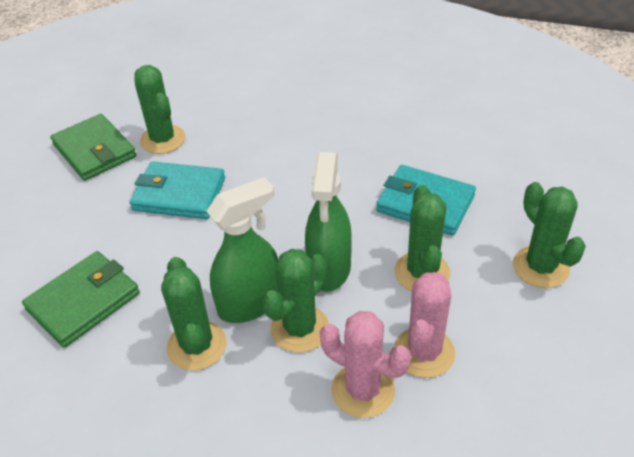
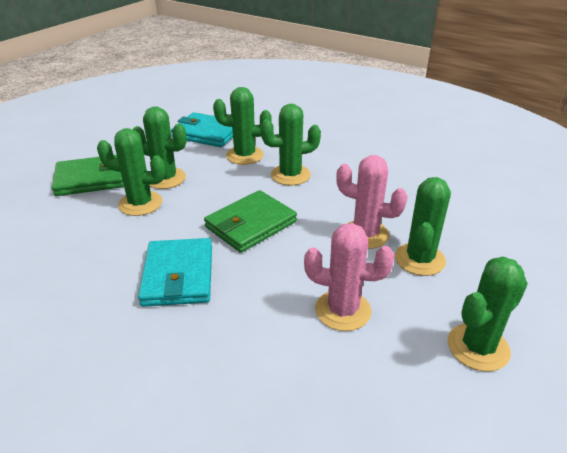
green cactus: 5 -> 6
green spray bottle: 2 -> 0

